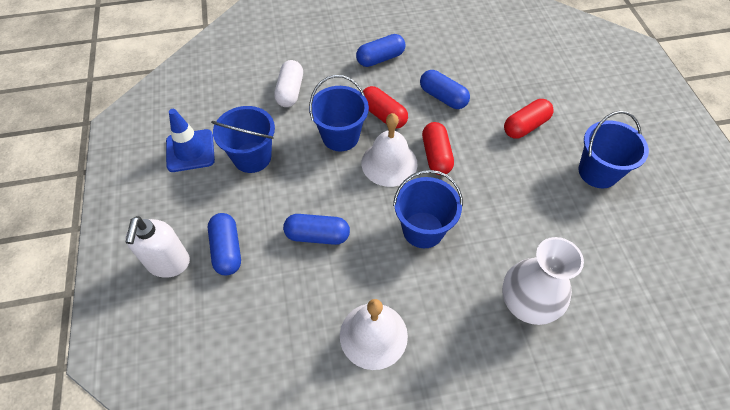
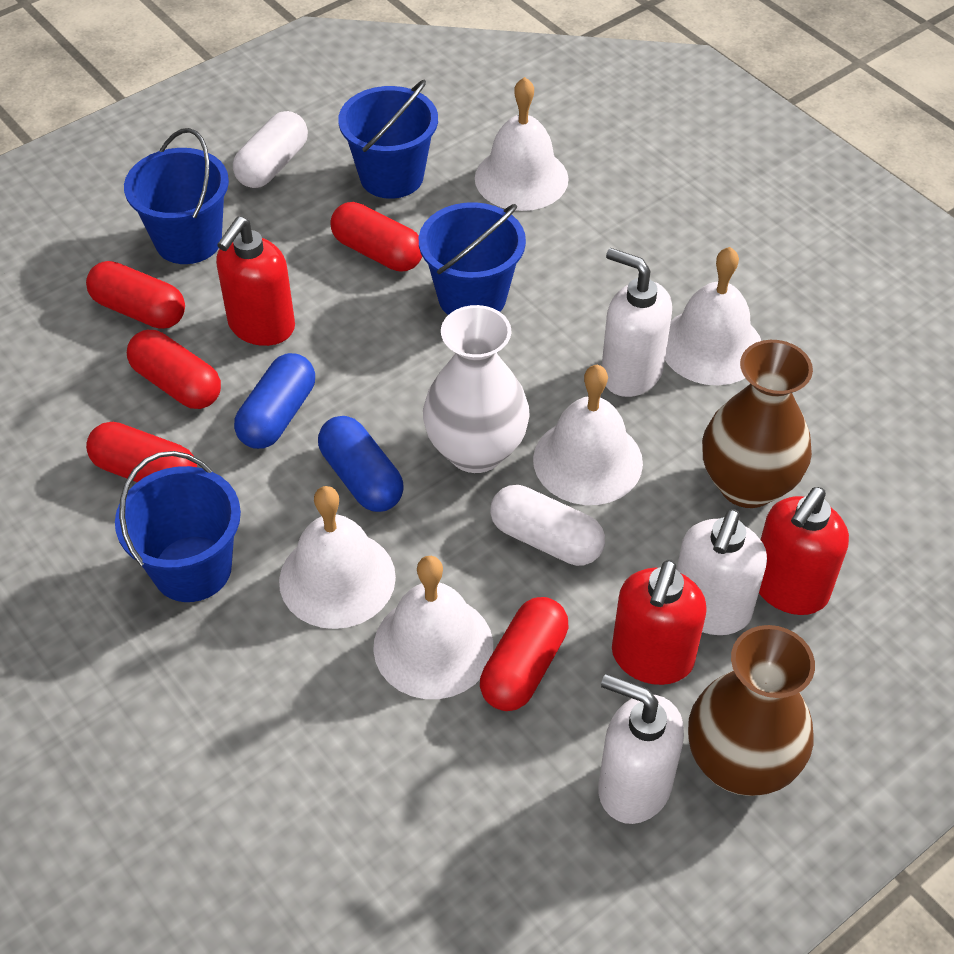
blue capsule: 4 -> 2
blue traffic cone: 1 -> 0
brown vase: 0 -> 2
red capsule: 3 -> 5
red soap dispenser: 0 -> 3
white bell: 2 -> 5
white capsule: 1 -> 2
white soap dispenser: 1 -> 3

